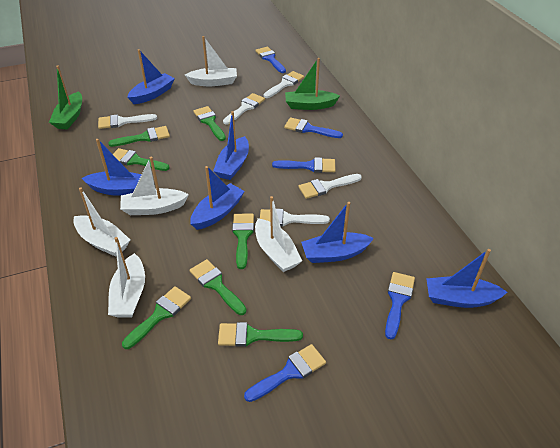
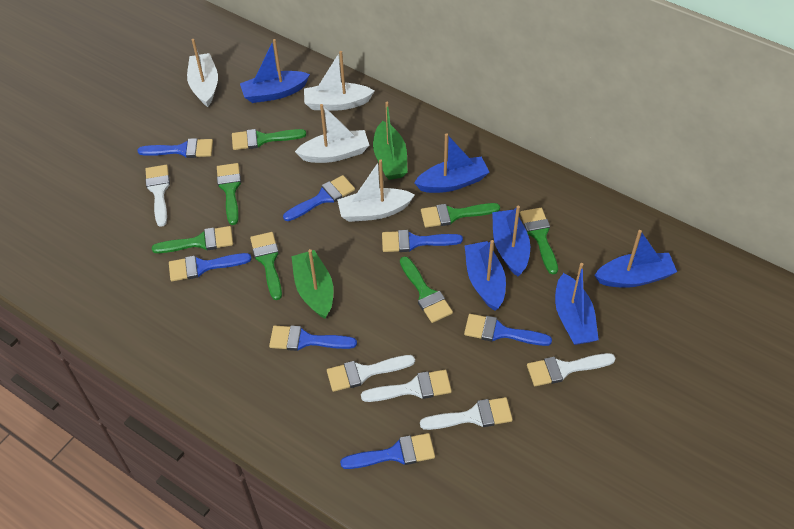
blue brush: 5 -> 7
white boat: 5 -> 4

